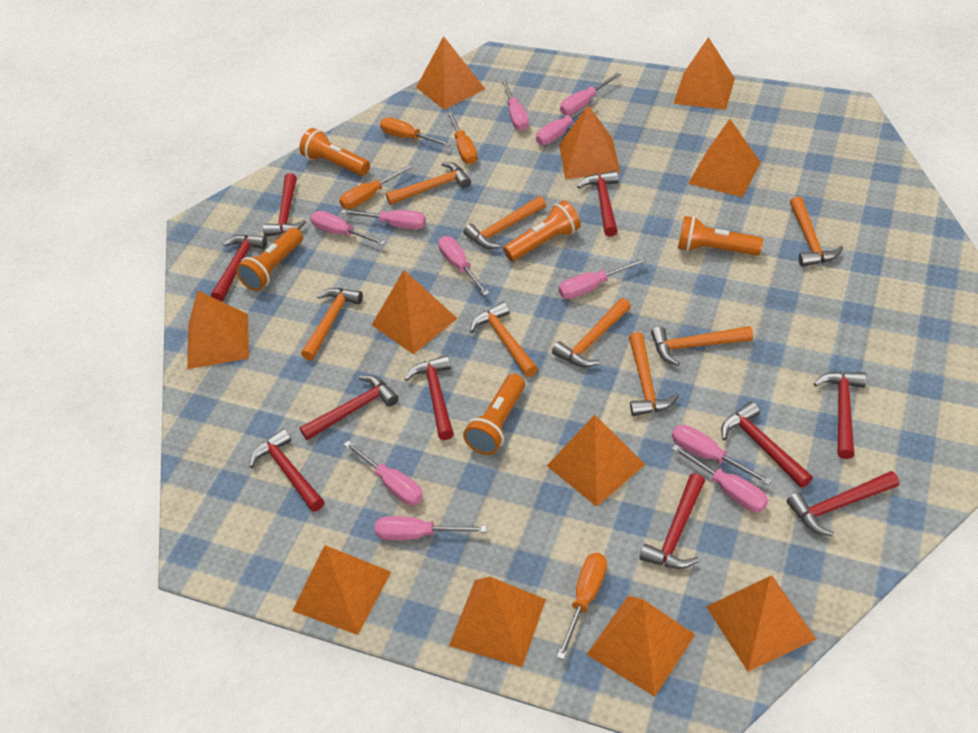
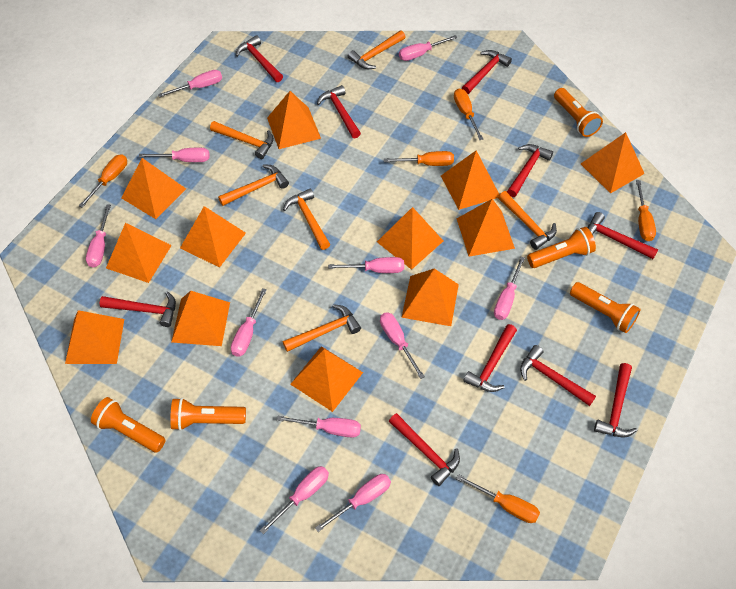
orange hammer: 8 -> 6
orange pyramid: 11 -> 12
orange screwdriver: 4 -> 5

